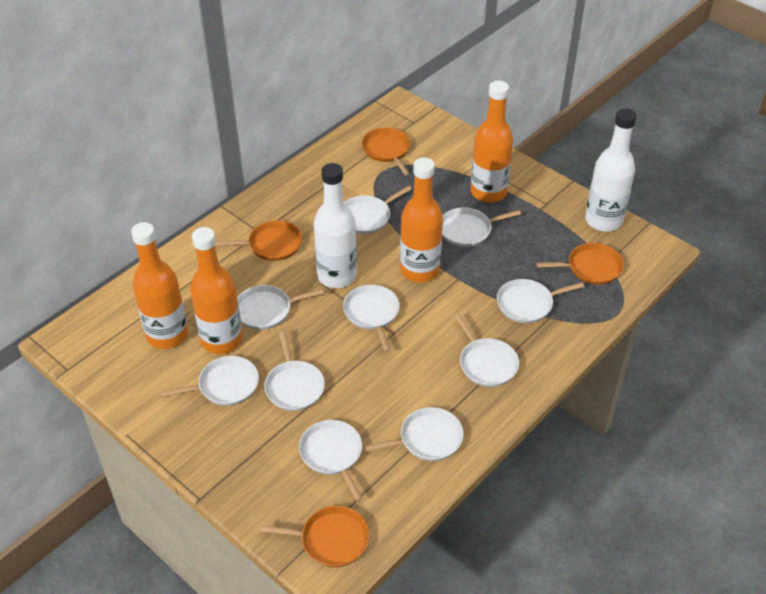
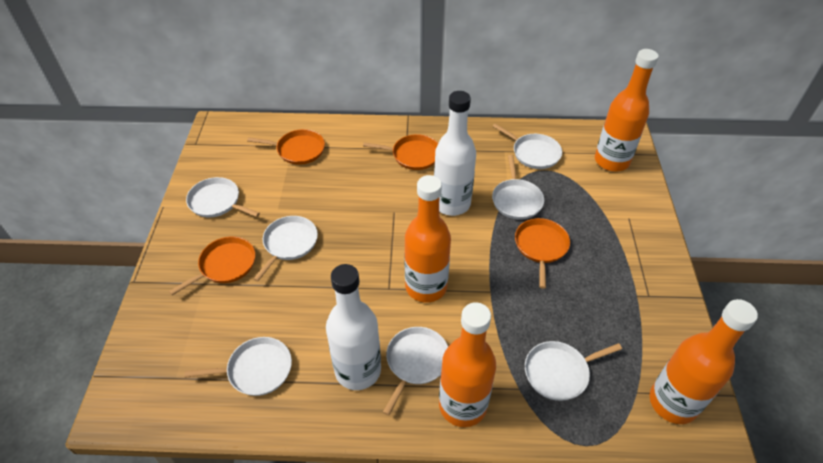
white pan: 10 -> 7

